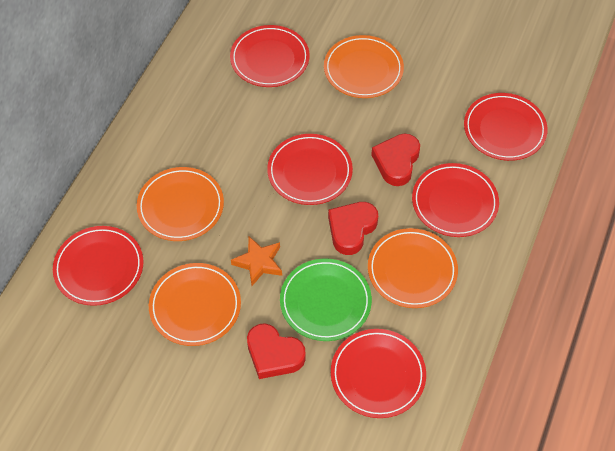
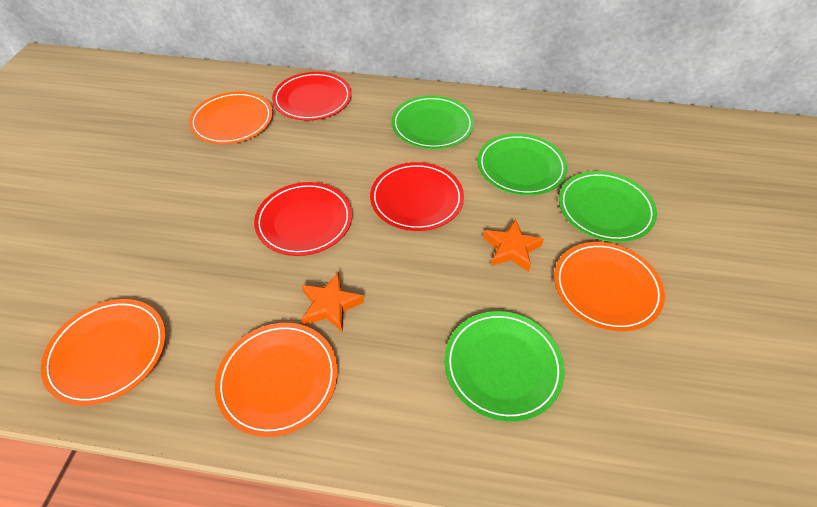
green plate: 1 -> 4
orange star: 1 -> 2
red heart: 3 -> 0
red plate: 6 -> 3

